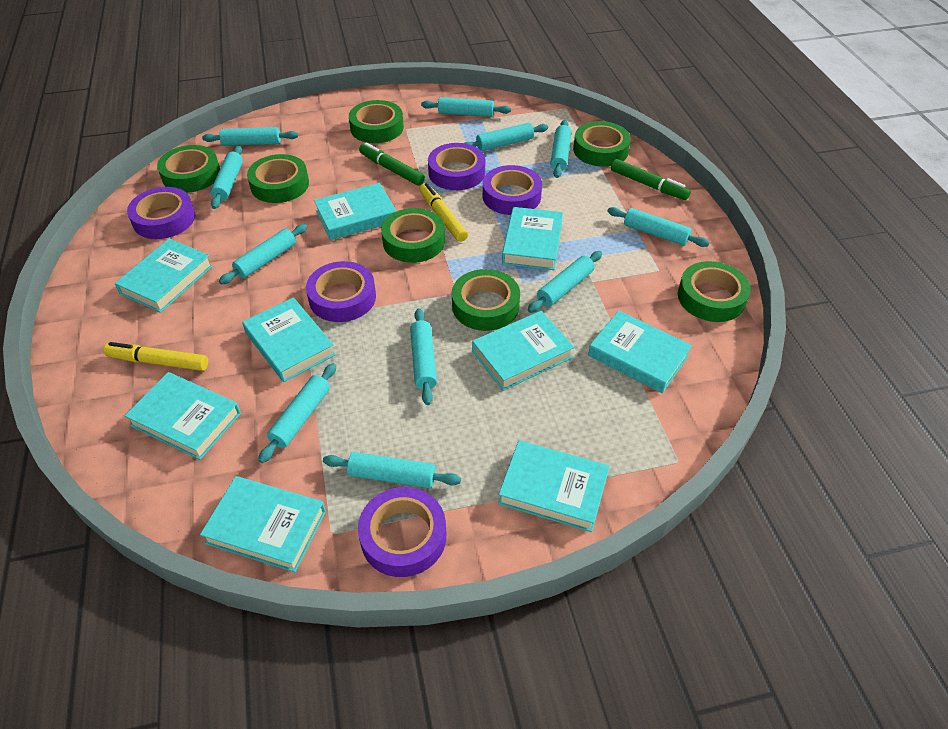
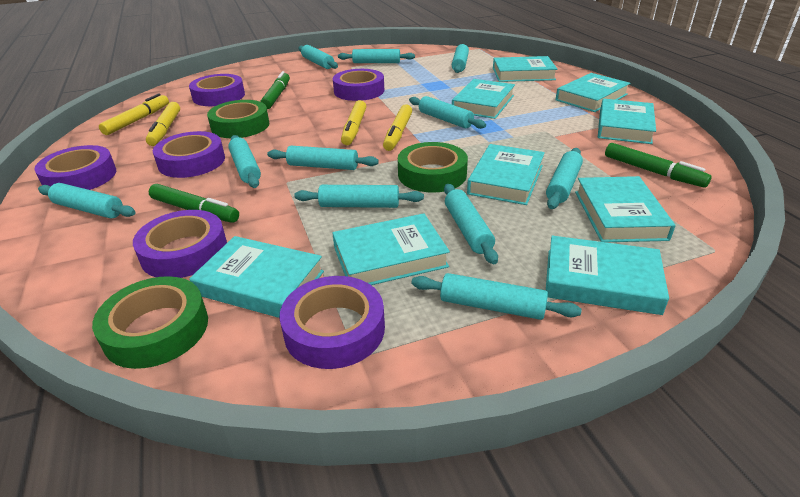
green marker: 2 -> 3
green tape: 7 -> 3
purple tape: 5 -> 6
yellow marker: 2 -> 4

